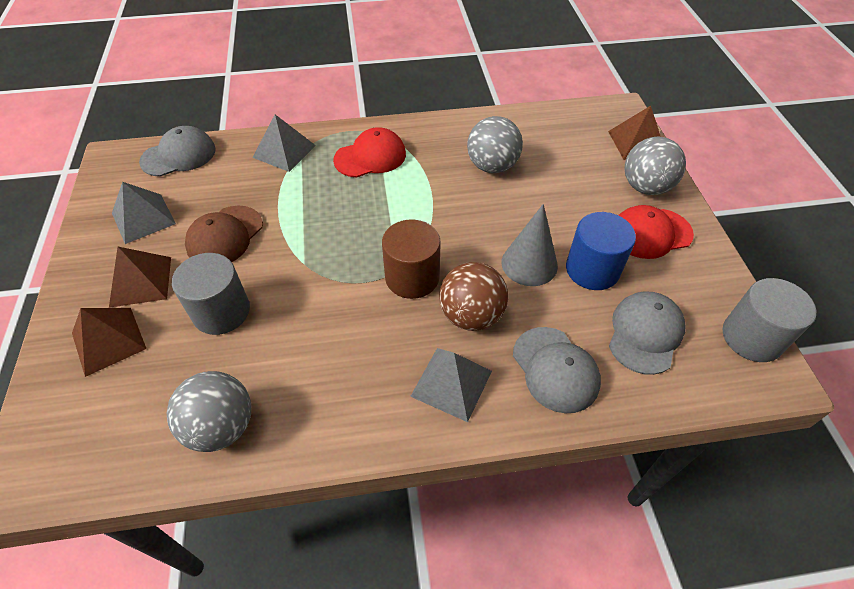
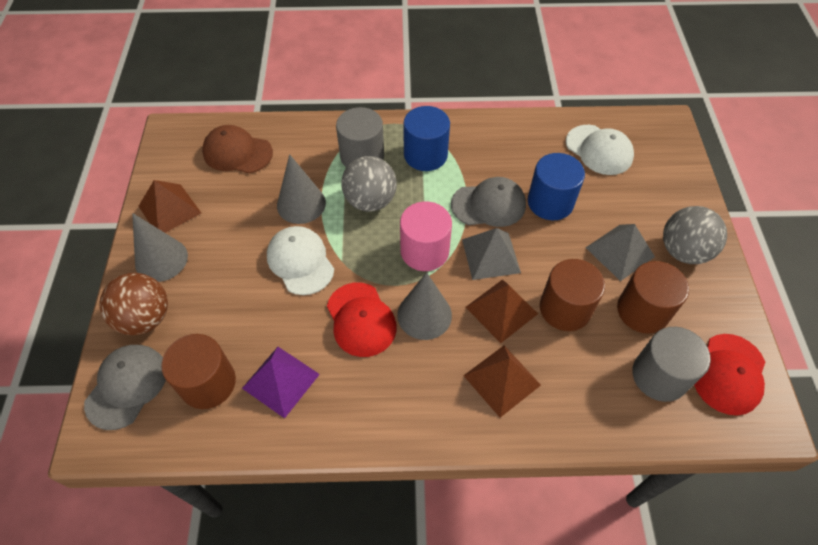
blue cylinder: 1 -> 2
brown cylinder: 1 -> 3
grey ball: 3 -> 2
grey cap: 3 -> 2
grey cone: 1 -> 3
grey pyramid: 3 -> 2
pink cylinder: 0 -> 1
purple pyramid: 0 -> 1
white cap: 0 -> 2

